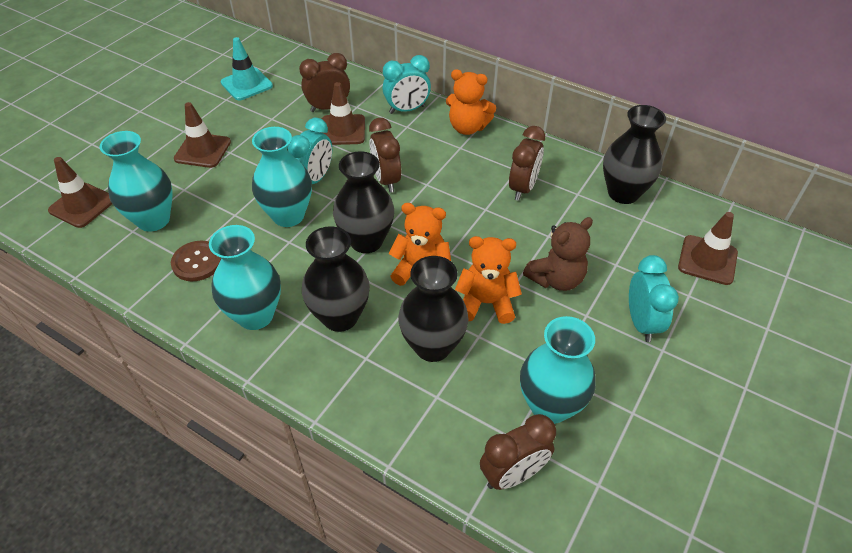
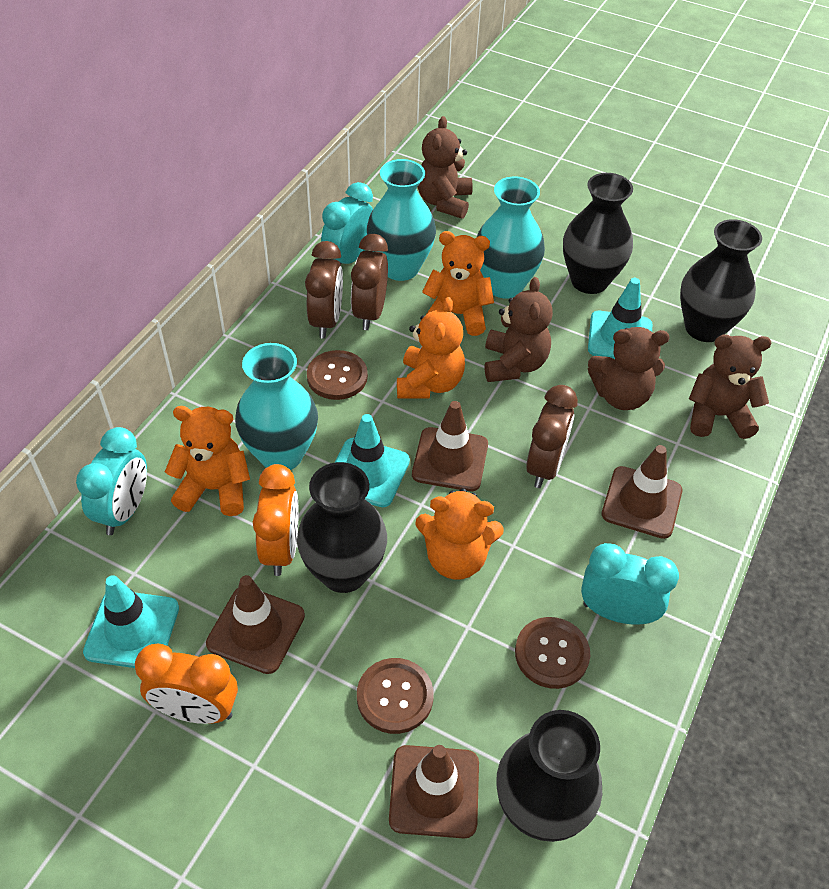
brown button: 1 -> 3
brown clock: 4 -> 3
brown teddy bear: 1 -> 4
orange clock: 0 -> 2
orange teddy bear: 3 -> 4
turquoise traffic cone: 1 -> 3
turquoise vase: 4 -> 3

